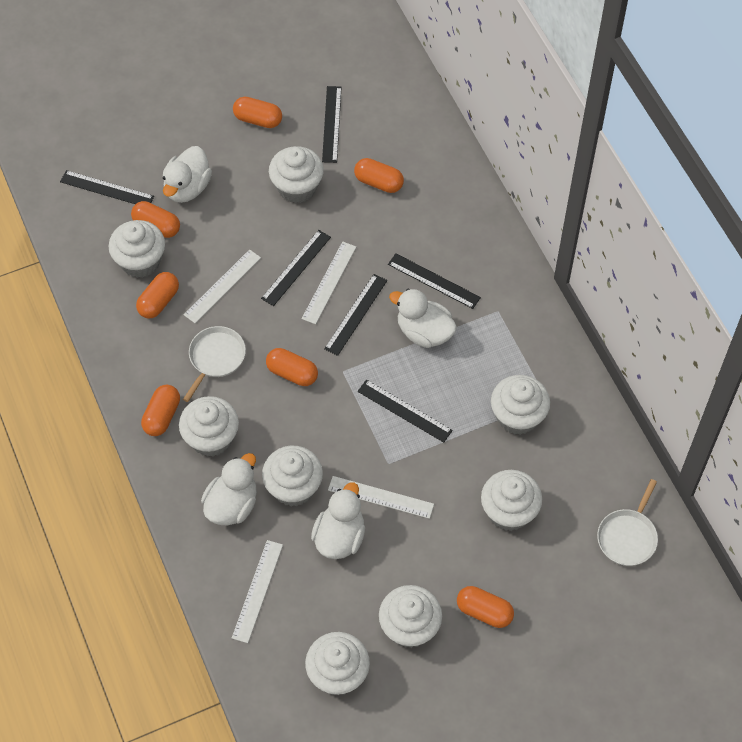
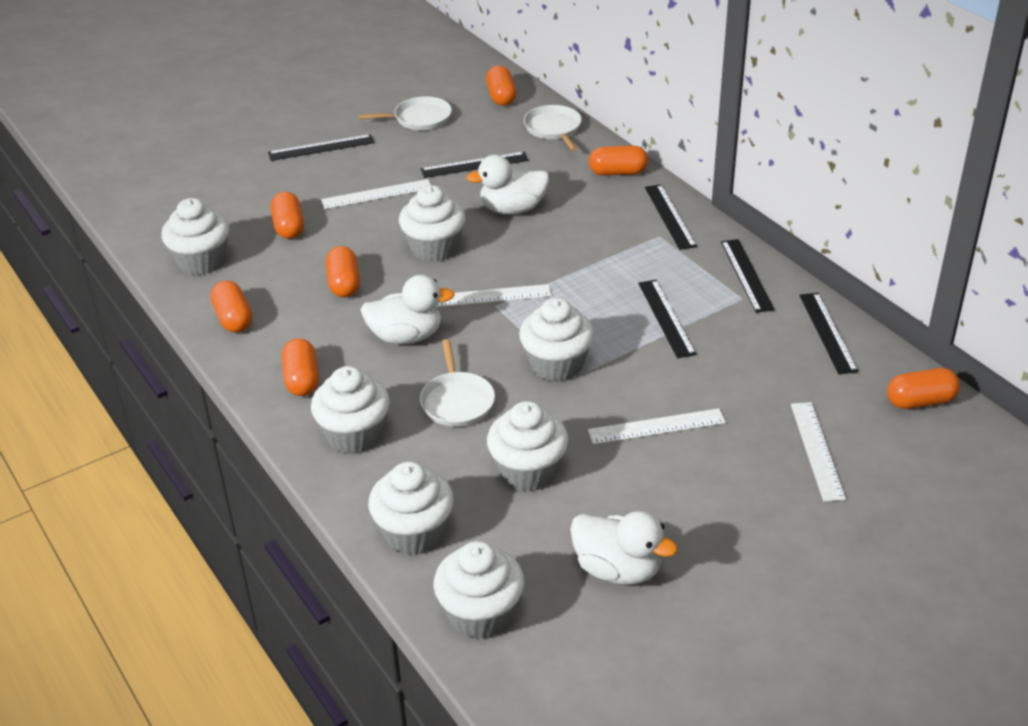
white cupcake: 8 -> 7
white duck: 4 -> 3
white pan: 2 -> 3

